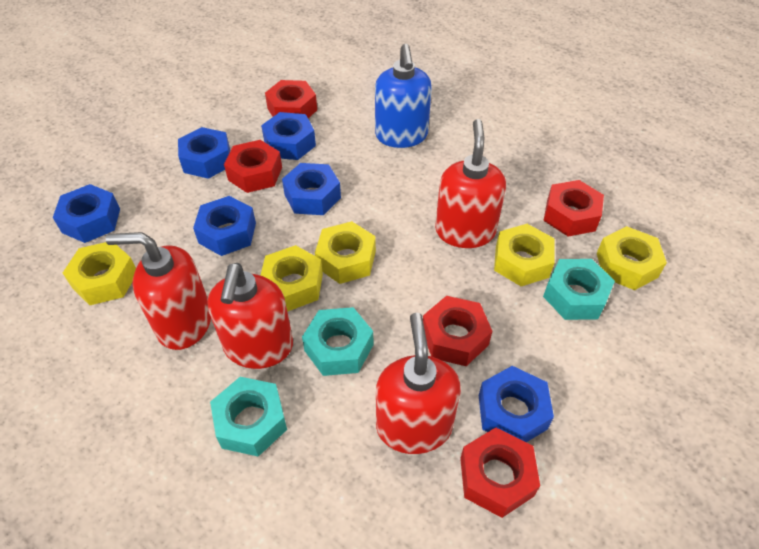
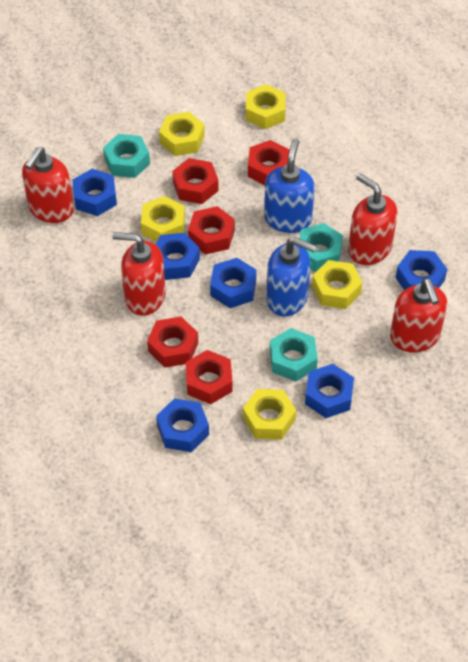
blue soap dispenser: 1 -> 2

